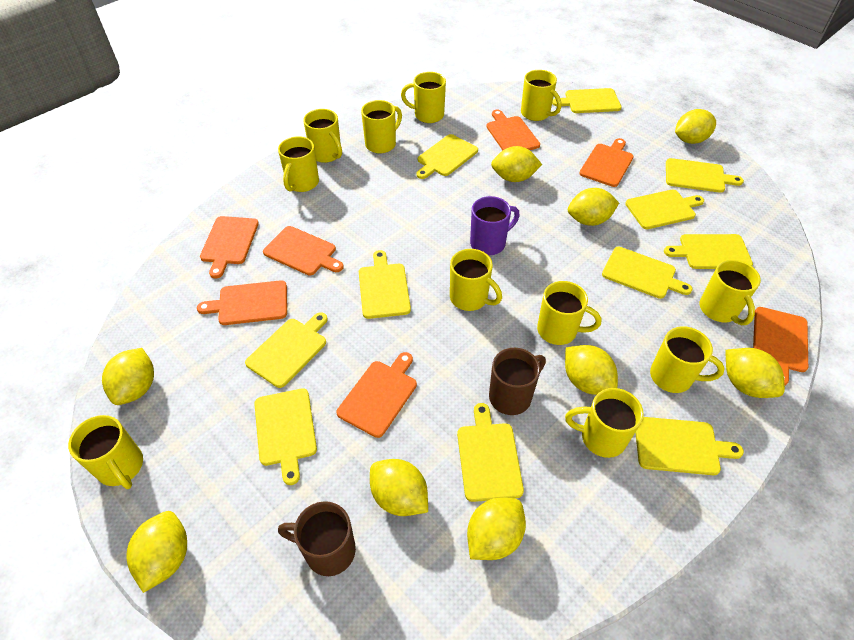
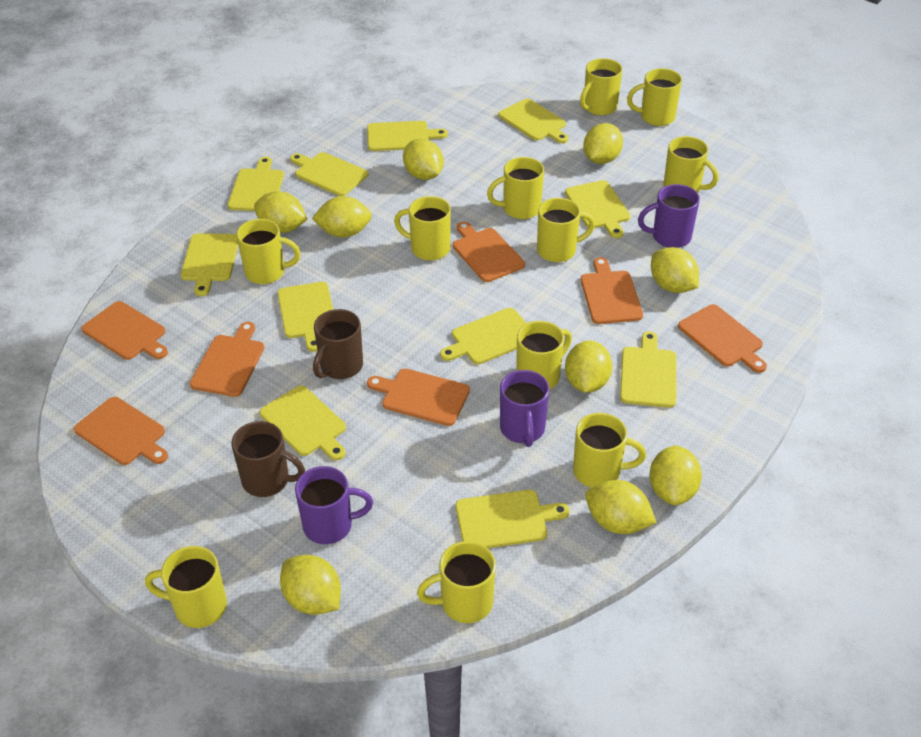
purple mug: 1 -> 3

